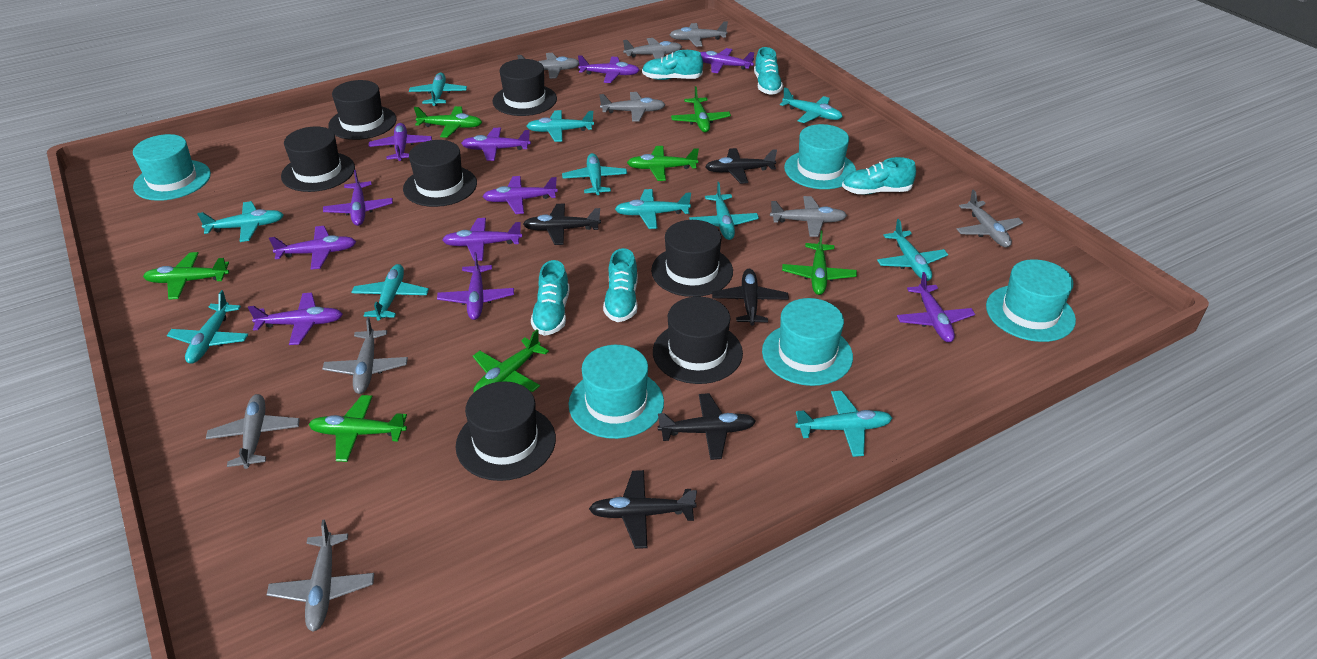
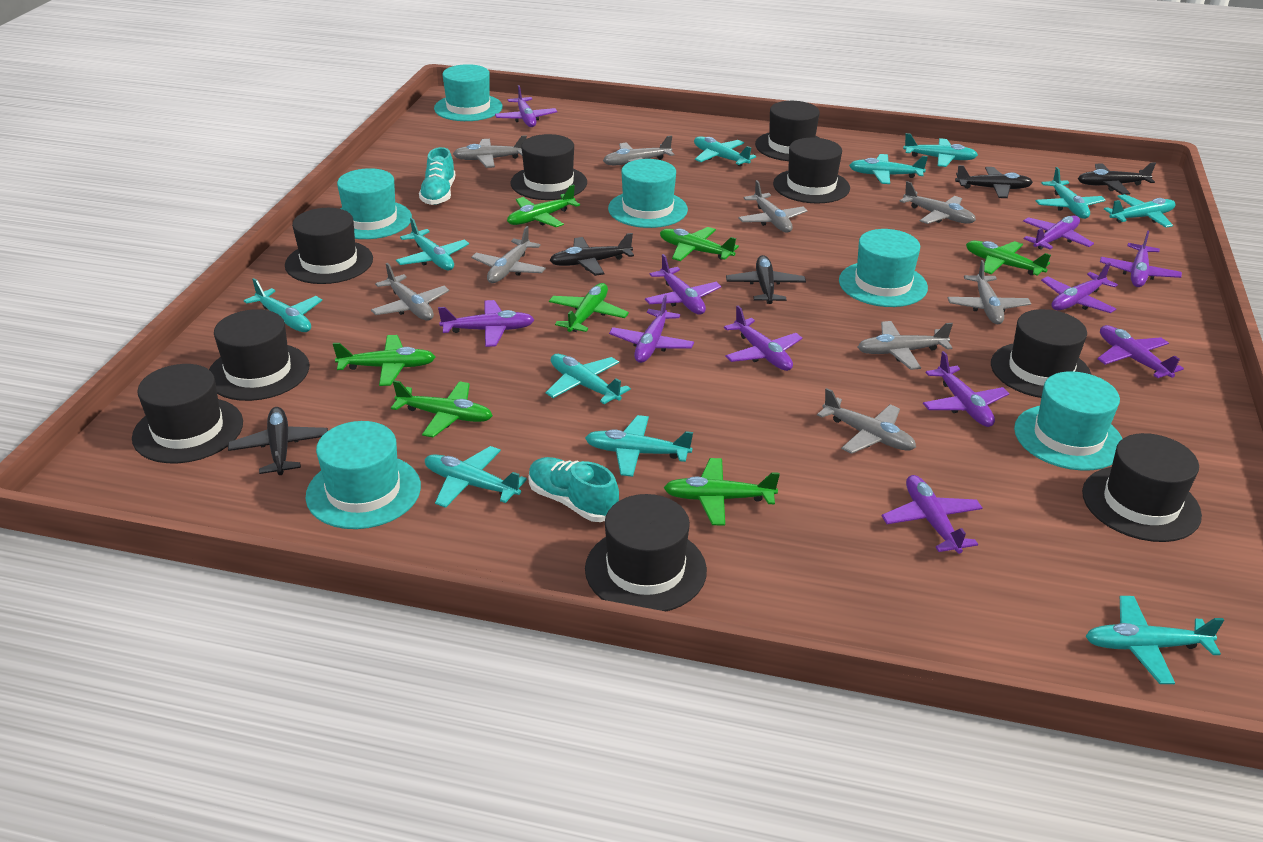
black hat: 7 -> 9
turquoise hat: 5 -> 6
turquoise shoe: 5 -> 2

